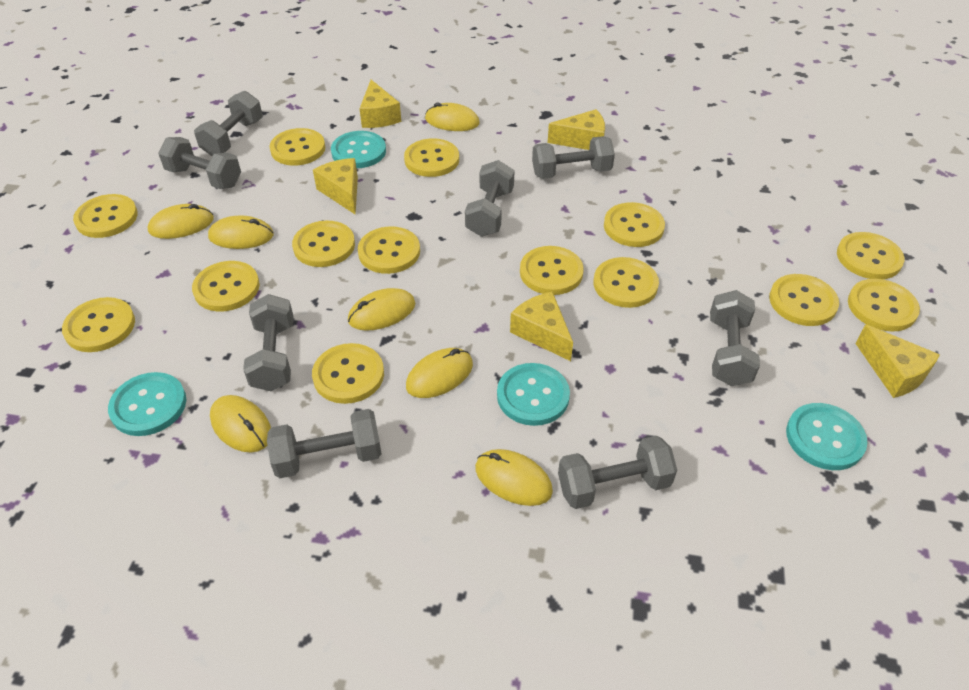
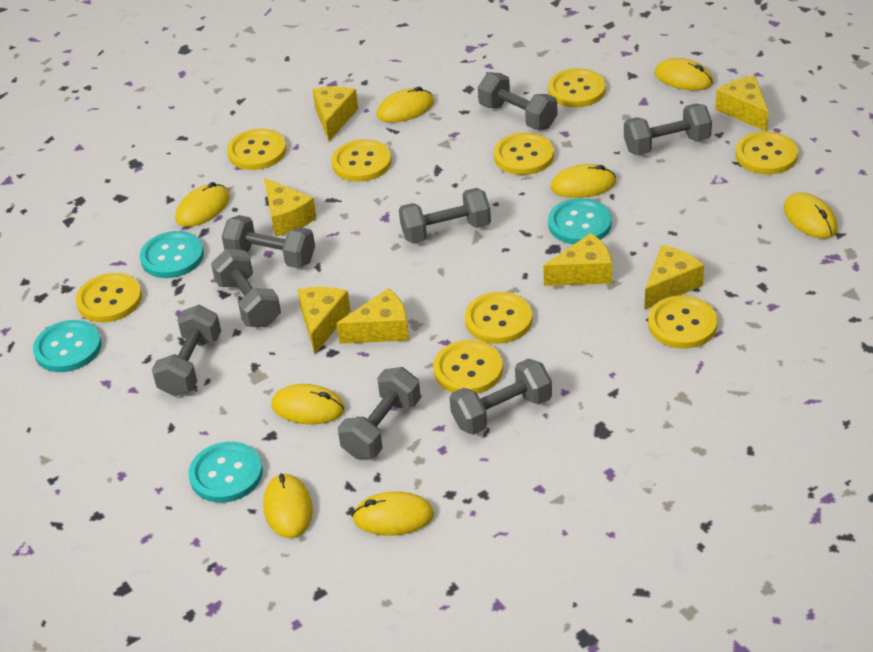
yellow button: 14 -> 9
yellow cheese: 5 -> 7
yellow mouse: 7 -> 8

